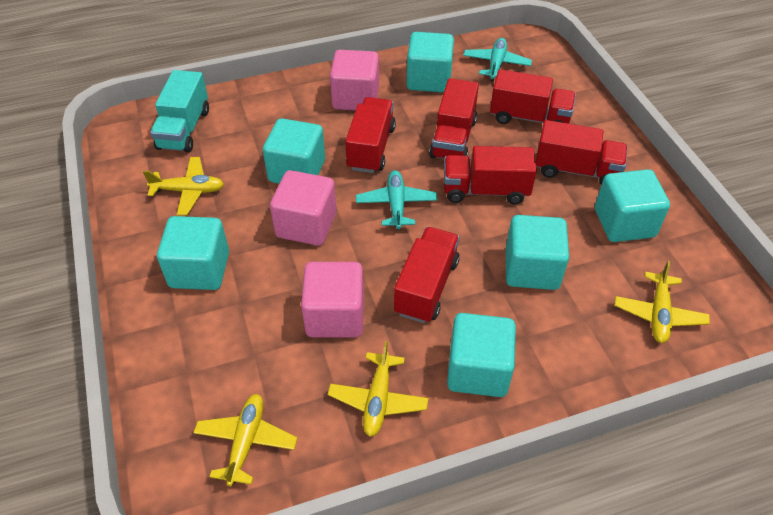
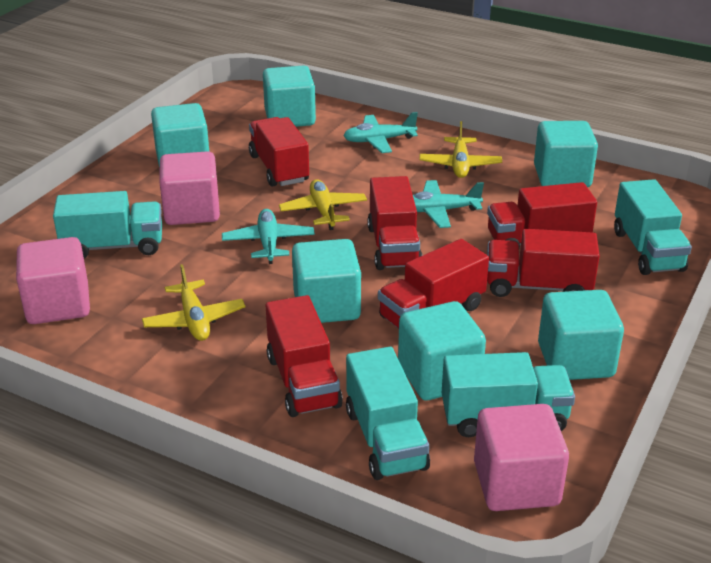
turquoise plane: 2 -> 3
turquoise truck: 1 -> 4
yellow plane: 4 -> 3

